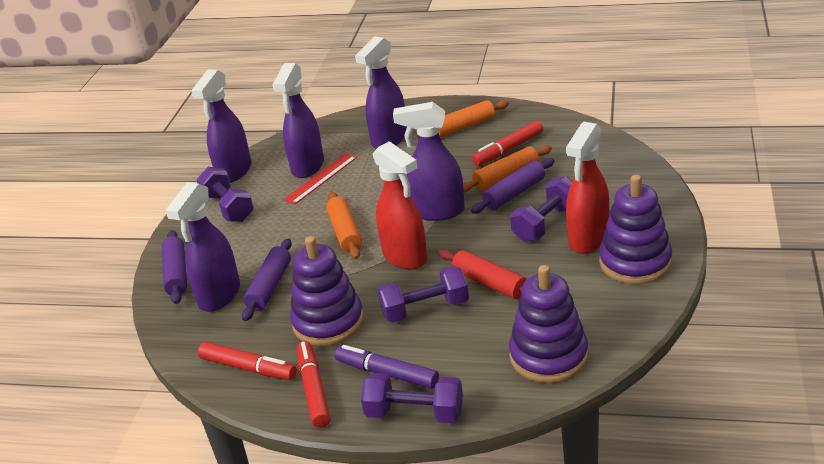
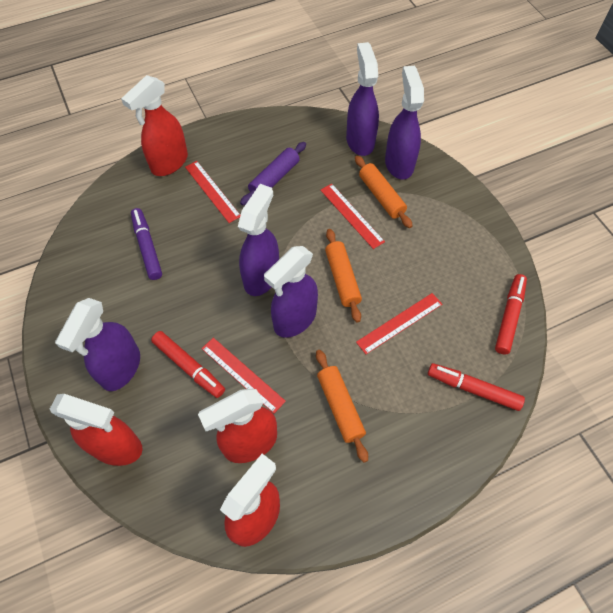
purple dumbbell: 4 -> 0
purple rolling pin: 3 -> 1
purple stacking toy: 3 -> 0
red rolling pin: 1 -> 0
red ruler: 1 -> 4
red spray bottle: 2 -> 4

